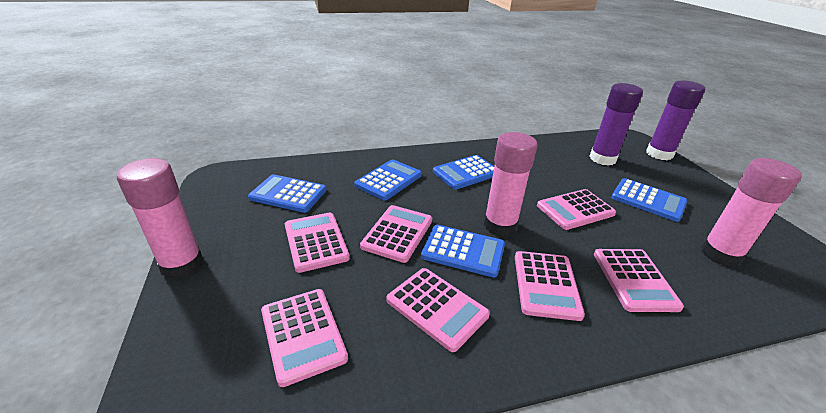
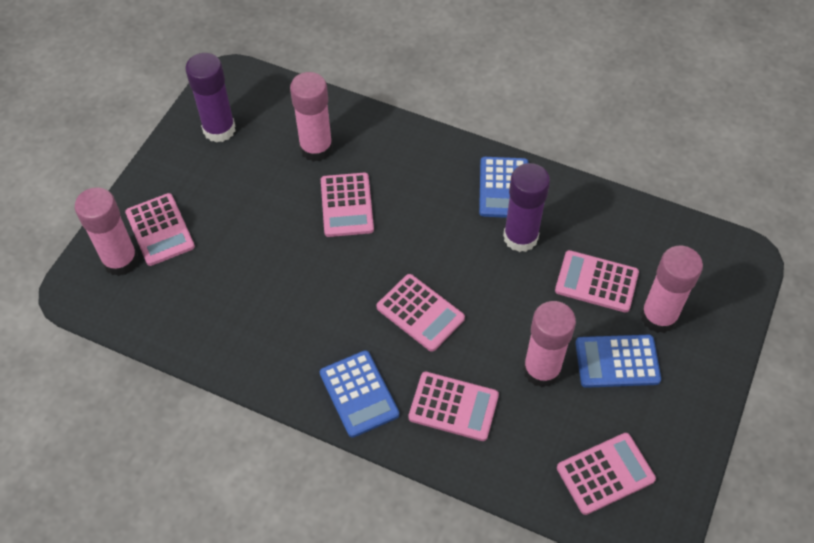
blue calculator: 5 -> 3
pink calculator: 7 -> 6
pink glue stick: 3 -> 4

